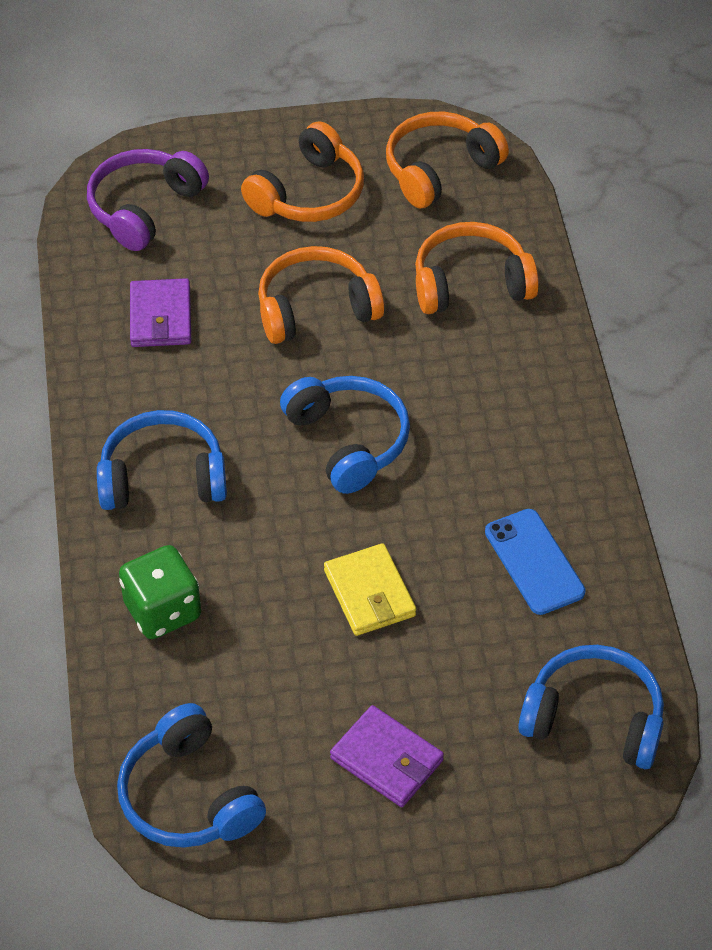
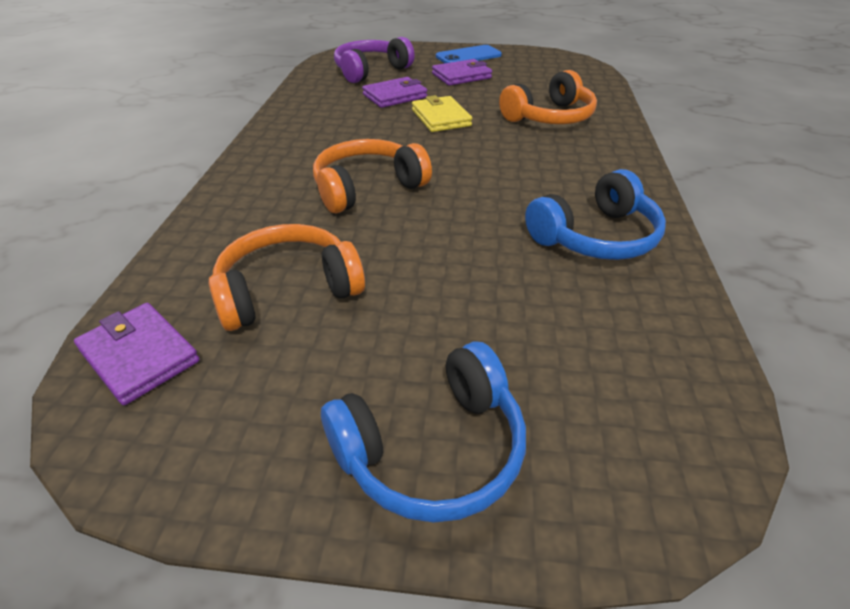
blue headphones: 4 -> 2
green dice: 1 -> 0
orange headphones: 4 -> 3
purple wallet: 2 -> 3

